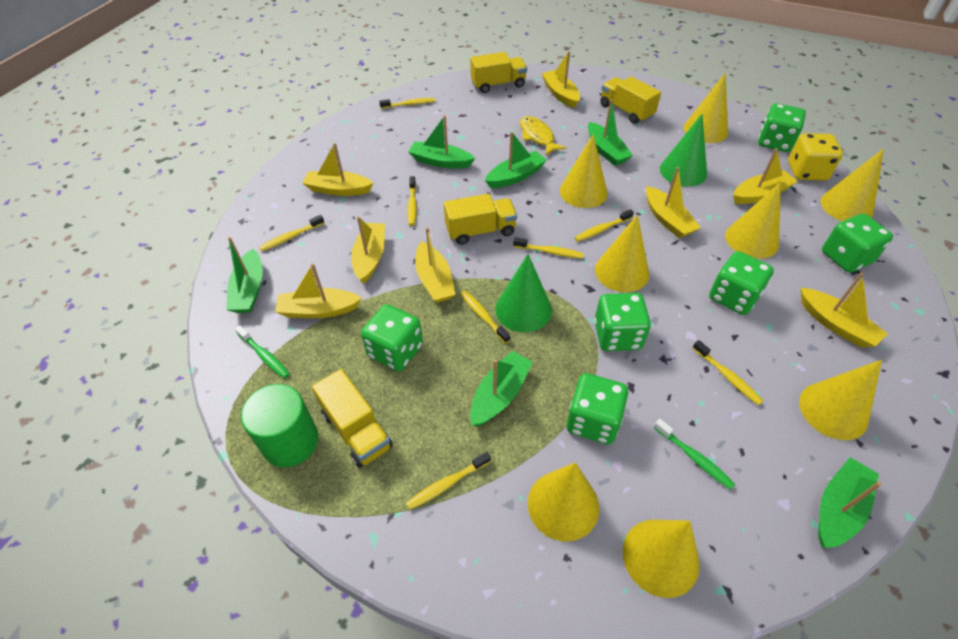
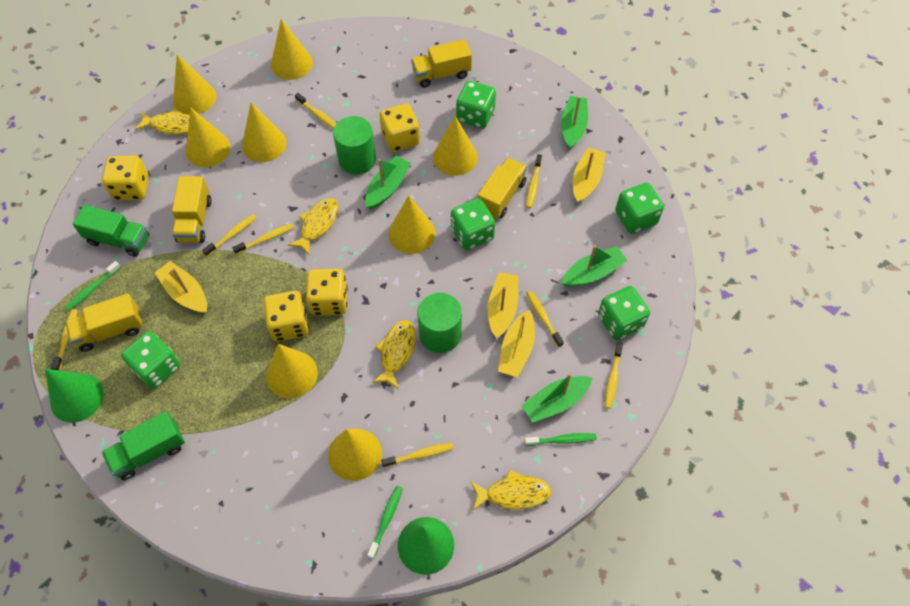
green boat: 6 -> 4
green cylinder: 1 -> 2
green dice: 6 -> 5
green toothbrush: 2 -> 3
green truck: 0 -> 2
yellow boat: 8 -> 4
yellow dice: 1 -> 4
yellow fish: 1 -> 4

